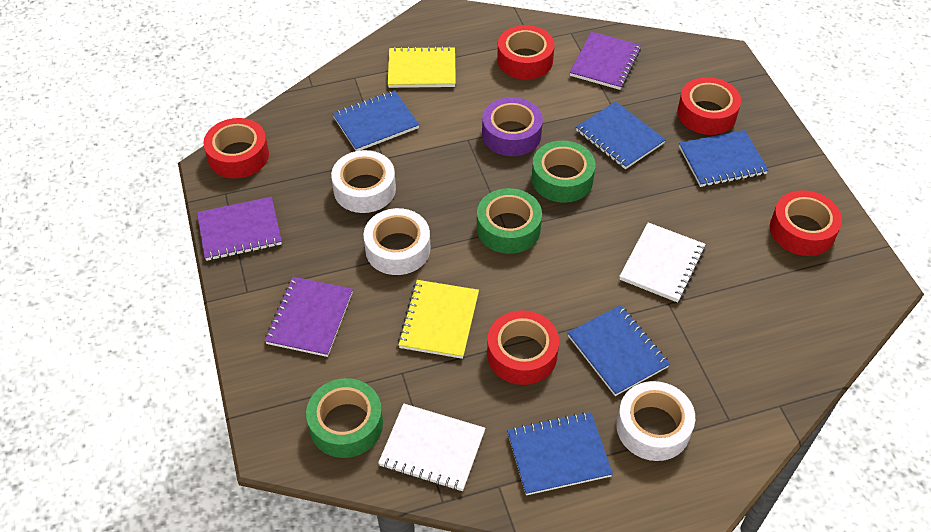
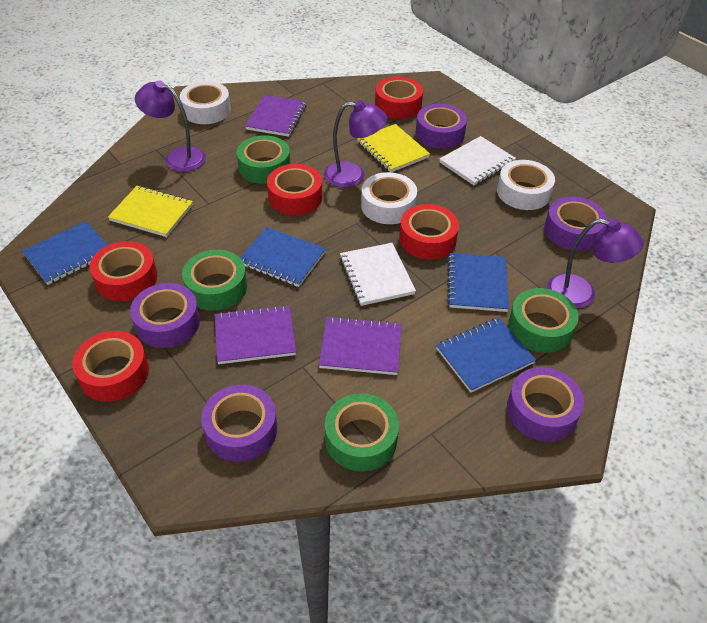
blue notebook: 5 -> 4
green tape: 3 -> 4
purple lamp: 0 -> 3
purple tape: 1 -> 5

